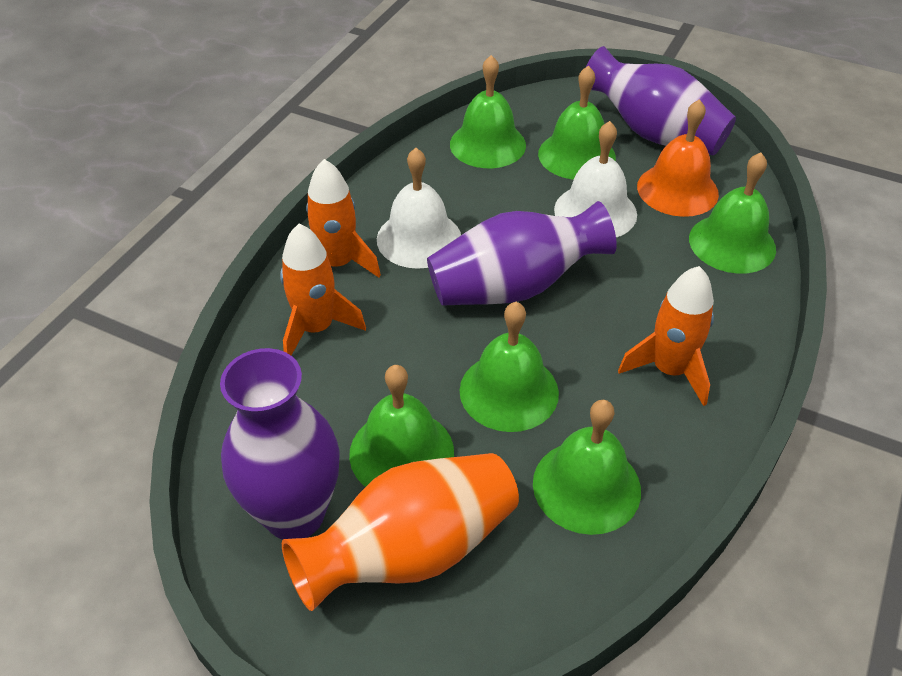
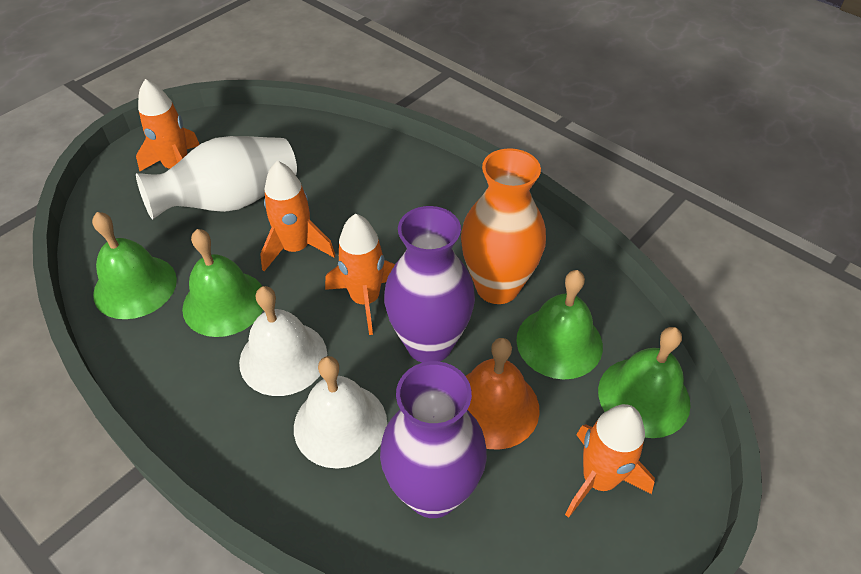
green bell: 6 -> 4
orange rocket: 3 -> 4
purple vase: 3 -> 2
white vase: 0 -> 1

